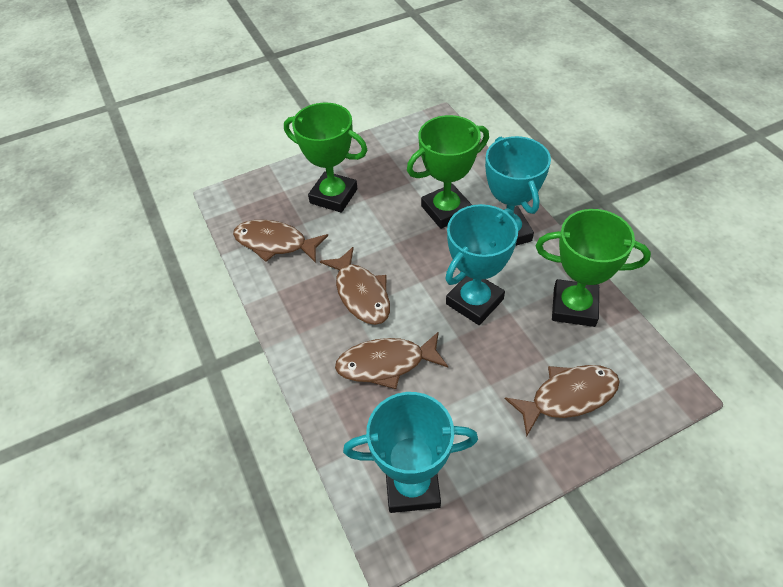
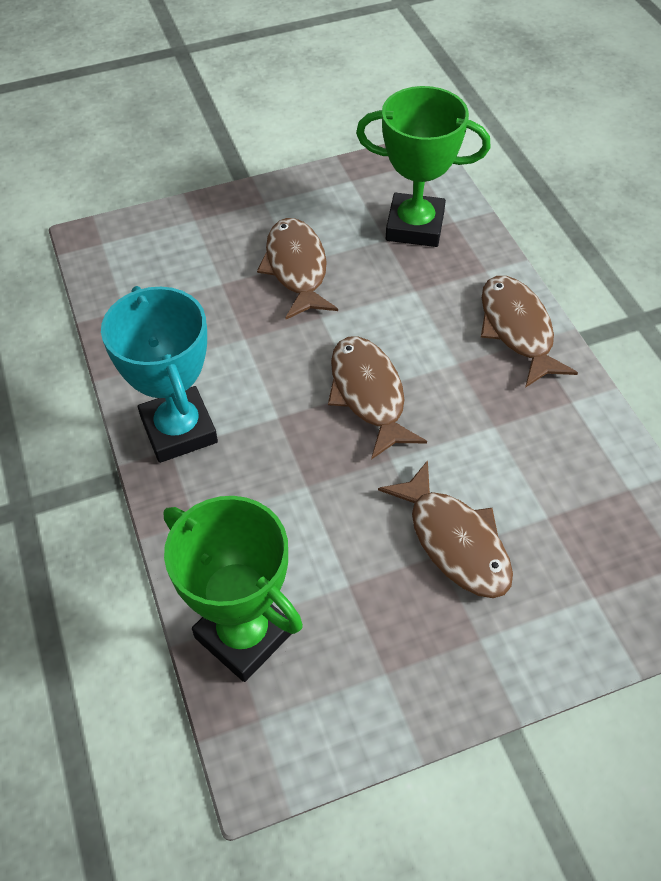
green trophy: 3 -> 2
turquoise trophy: 3 -> 1

